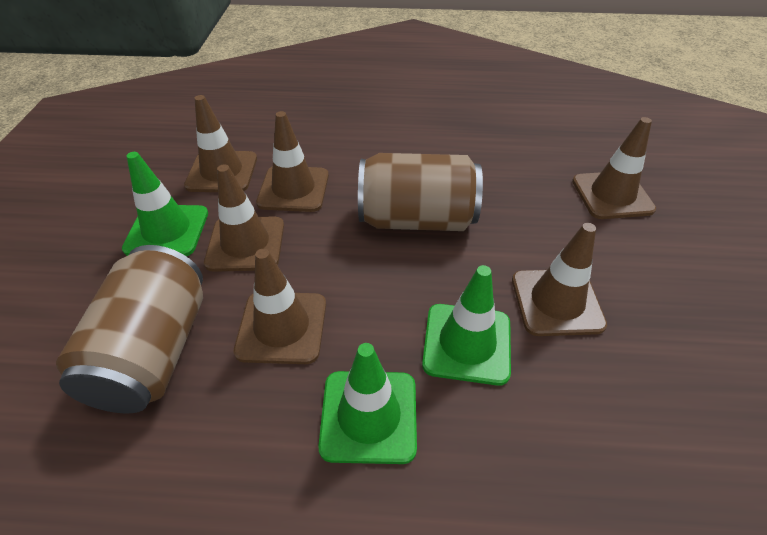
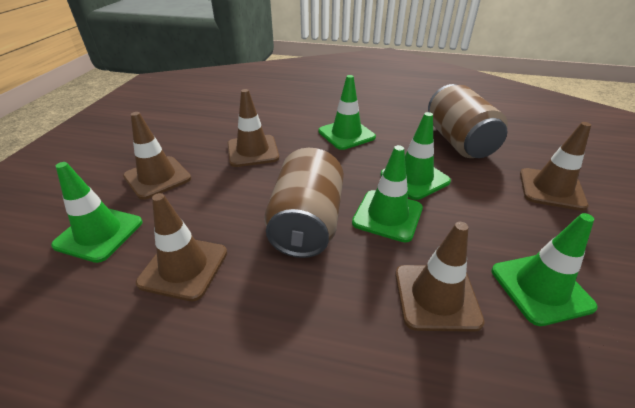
brown traffic cone: 6 -> 5
green traffic cone: 3 -> 5

